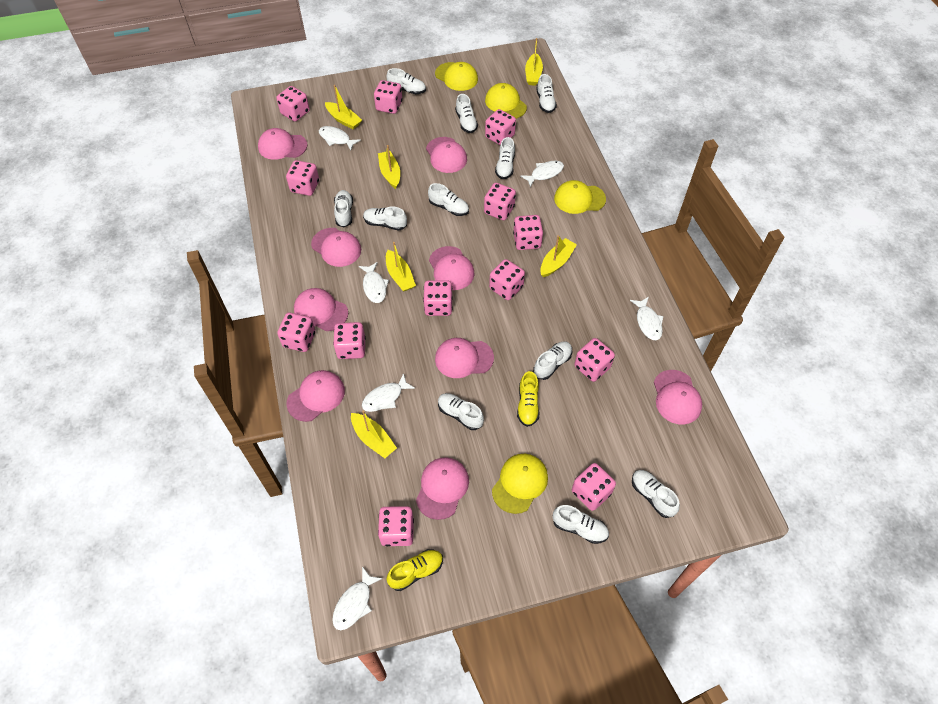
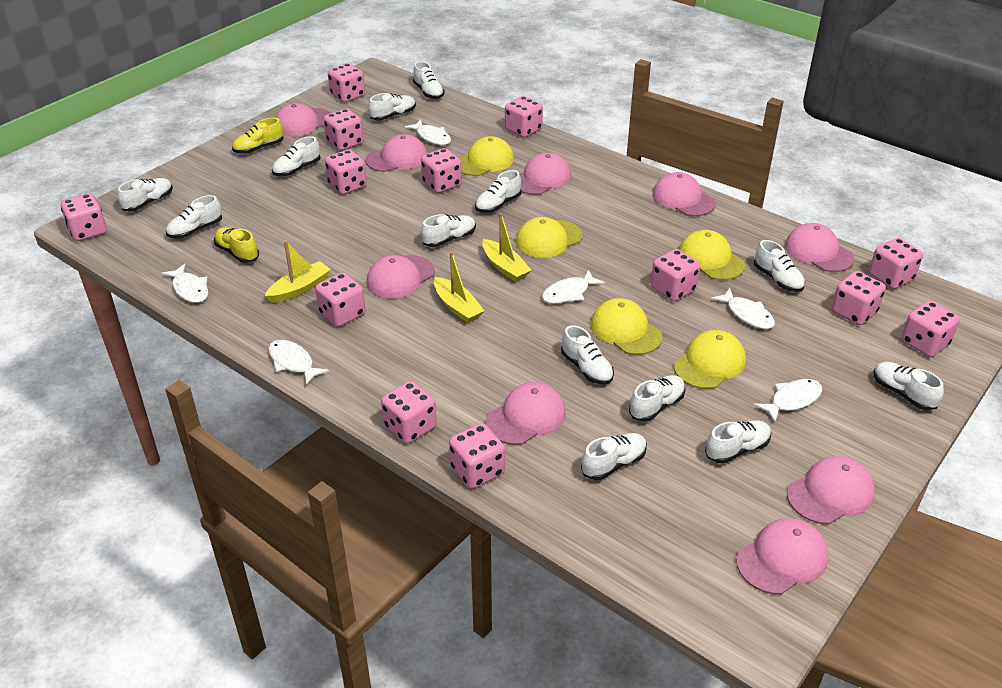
white shoe: 11 -> 13
yellow boat: 6 -> 3
yellow cap: 4 -> 5

